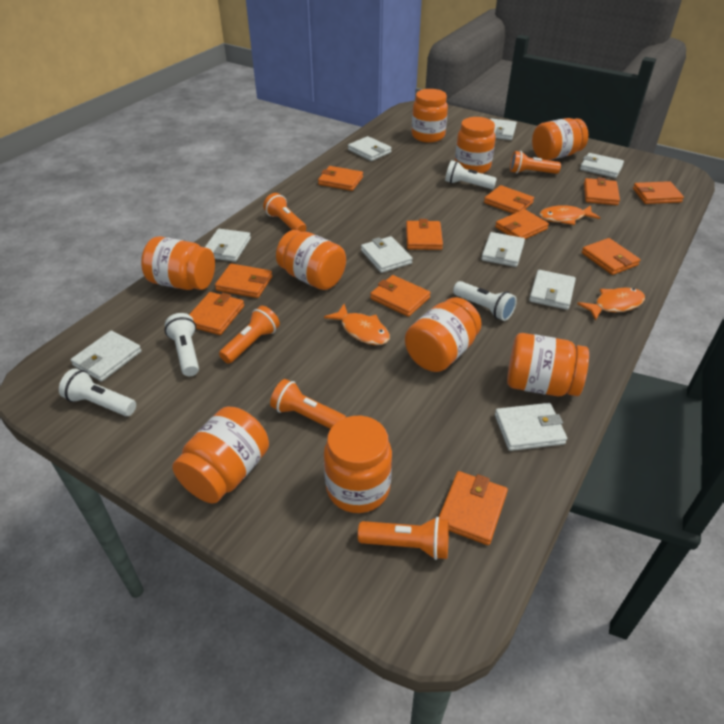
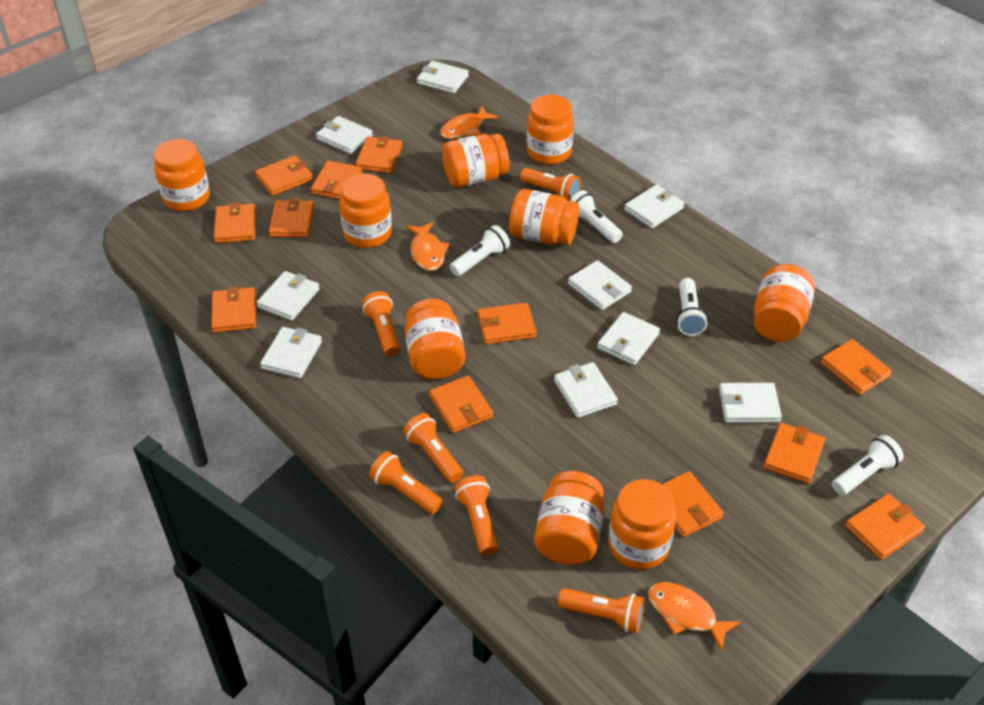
orange flashlight: 5 -> 6
orange wallet: 11 -> 12

